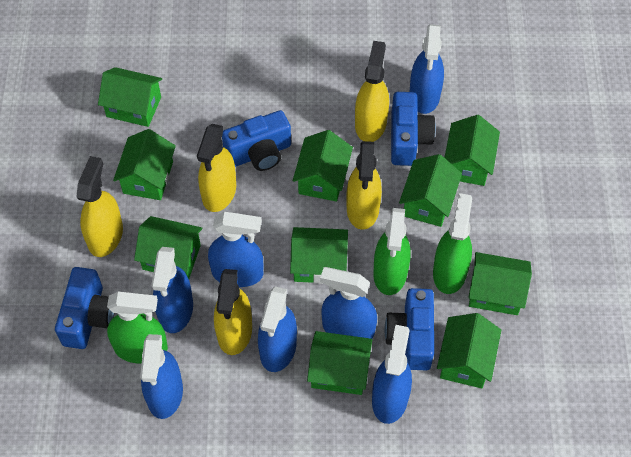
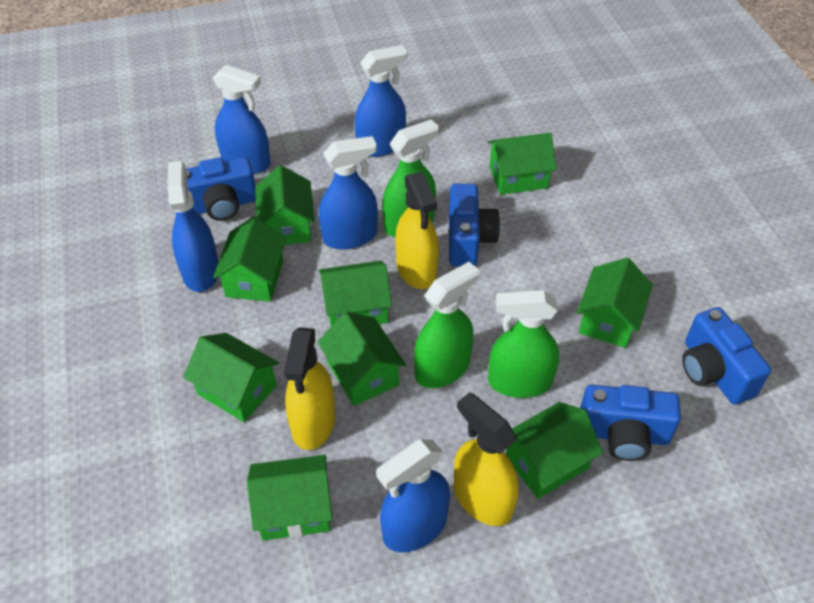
blue spray bottle: 7 -> 5
green house: 10 -> 9
yellow spray bottle: 5 -> 3

